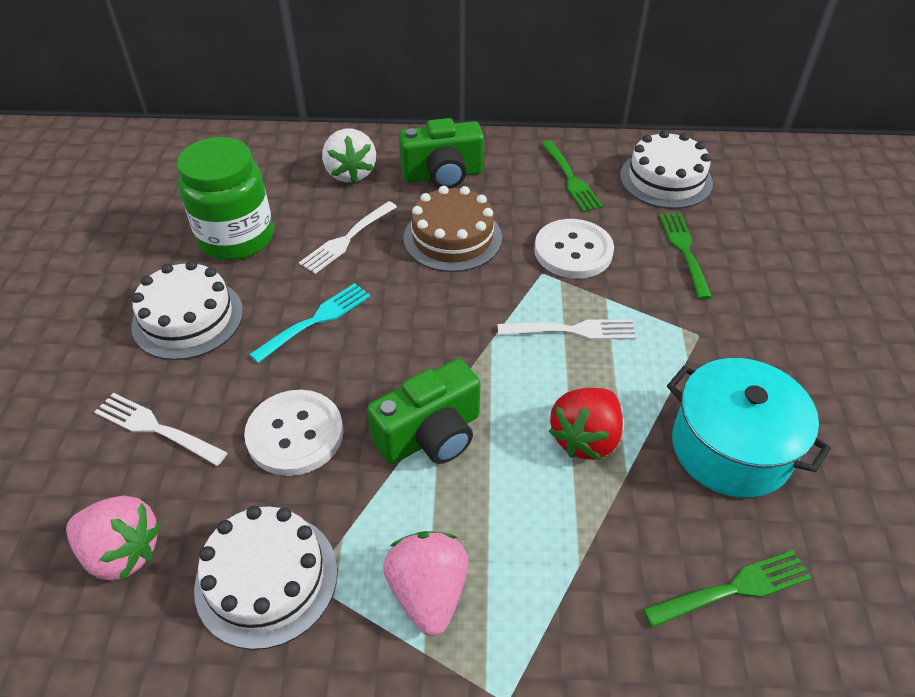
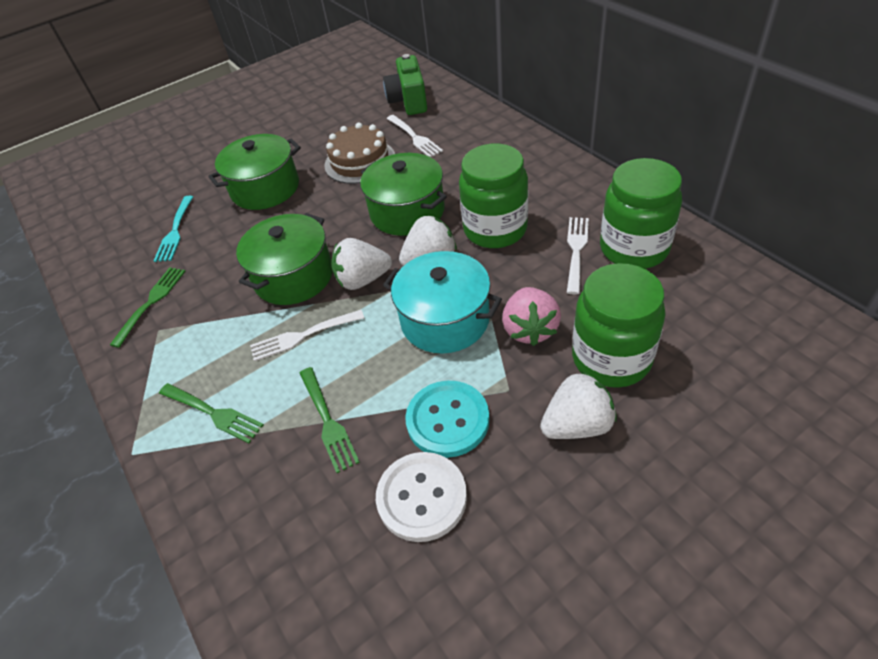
green camera: 2 -> 1
green jar: 1 -> 3
green pot: 0 -> 3
pink strawberry: 2 -> 1
red strawberry: 1 -> 0
turquoise button: 0 -> 1
white button: 2 -> 1
white cake: 3 -> 0
white strawberry: 1 -> 3

